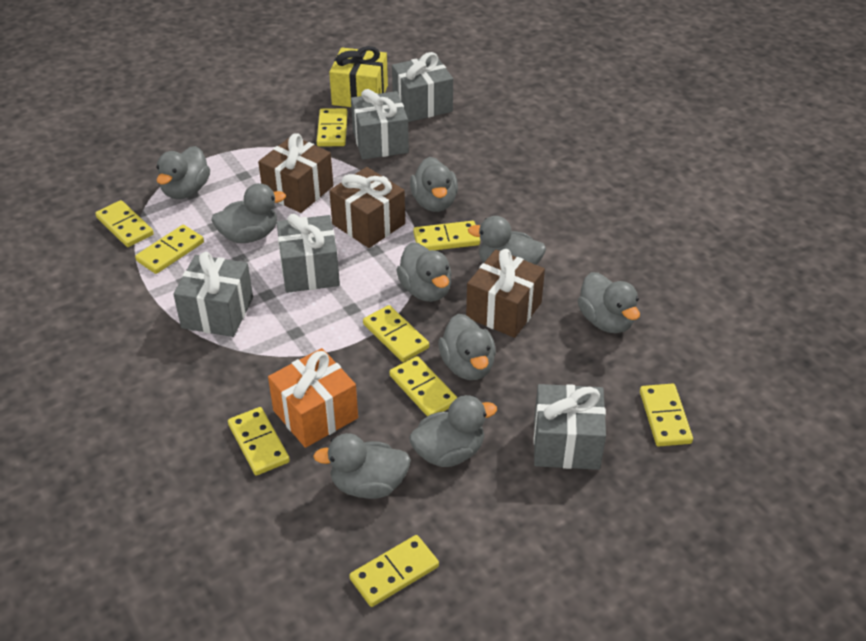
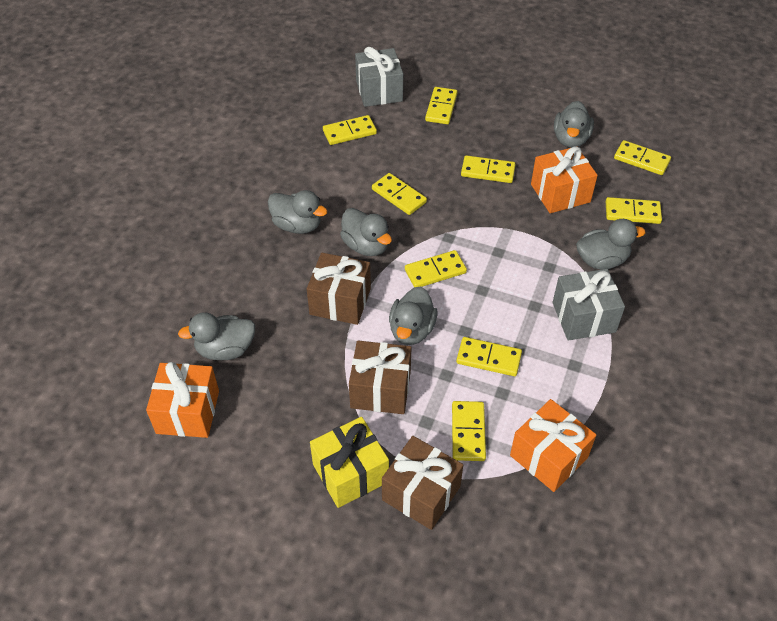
grey duck: 9 -> 6
grey gift: 5 -> 2
orange gift: 1 -> 3

